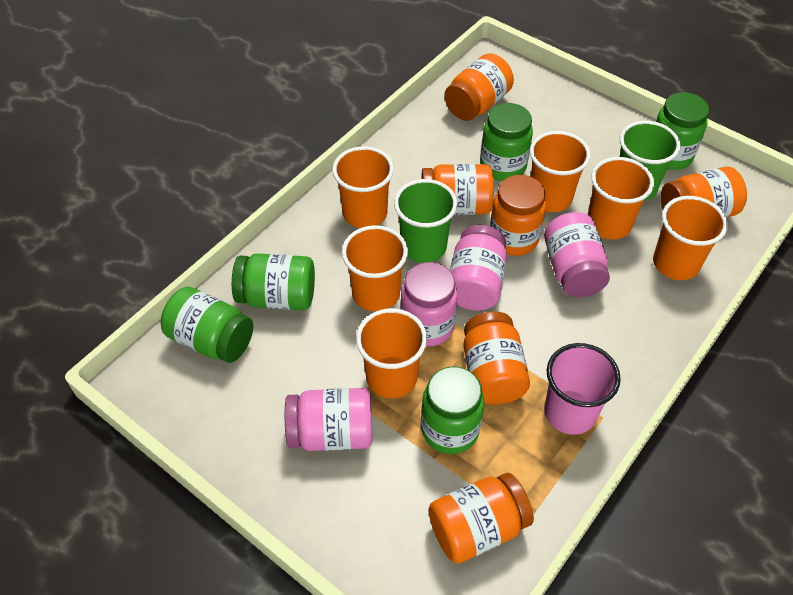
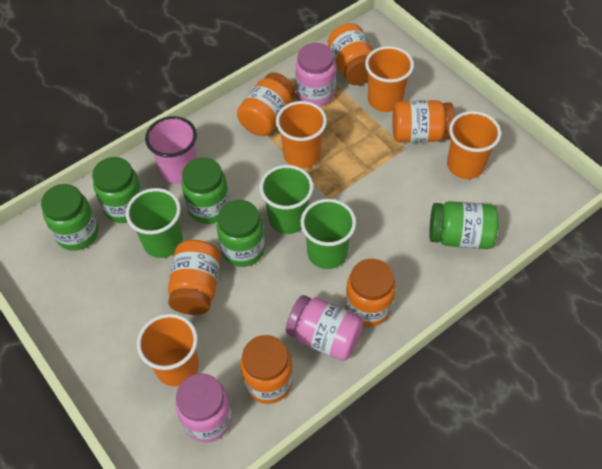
green cup: 2 -> 3
orange cup: 6 -> 4
pink jar: 4 -> 3

